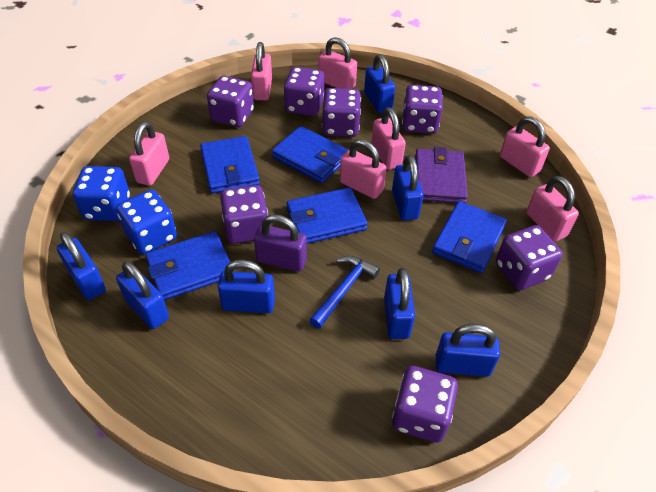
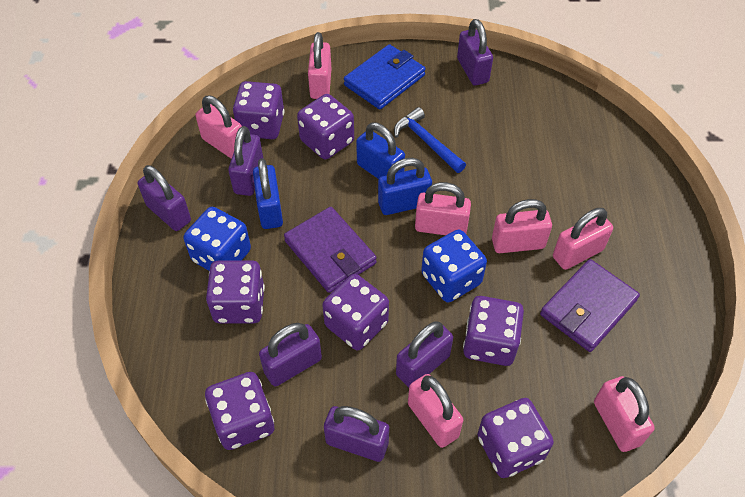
blue padlock: 7 -> 3
blue wallet: 5 -> 1
purple padlock: 1 -> 6
purple wallet: 1 -> 2

